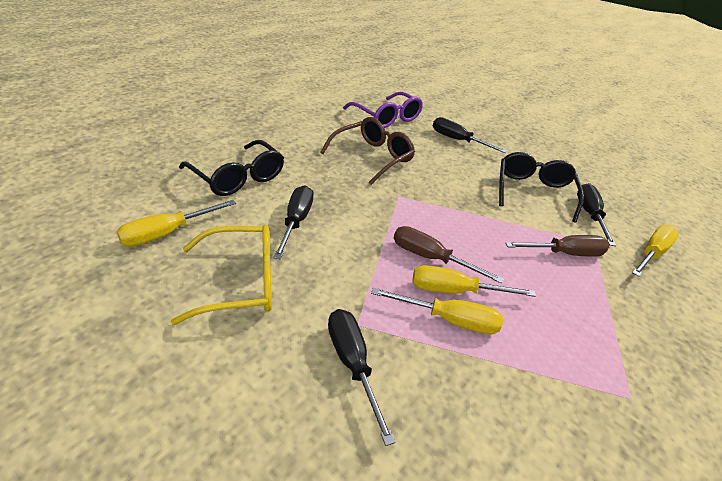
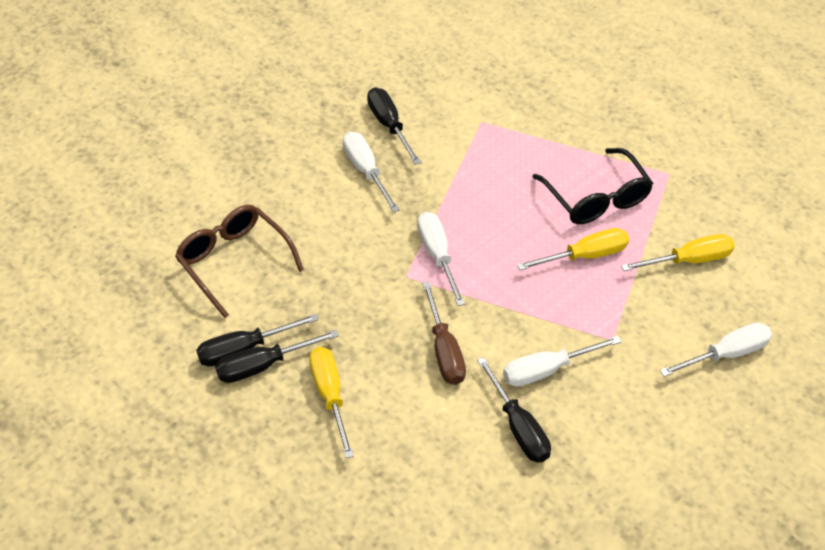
black glasses: 2 -> 1
brown screwdriver: 2 -> 1
purple glasses: 1 -> 0
white screwdriver: 0 -> 4
yellow glasses: 1 -> 0
yellow screwdriver: 4 -> 3

